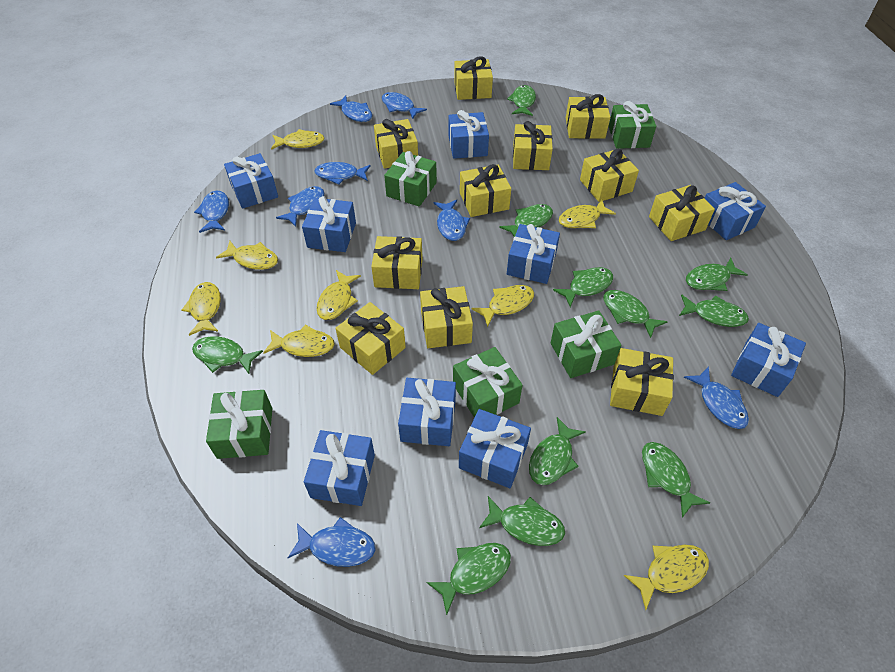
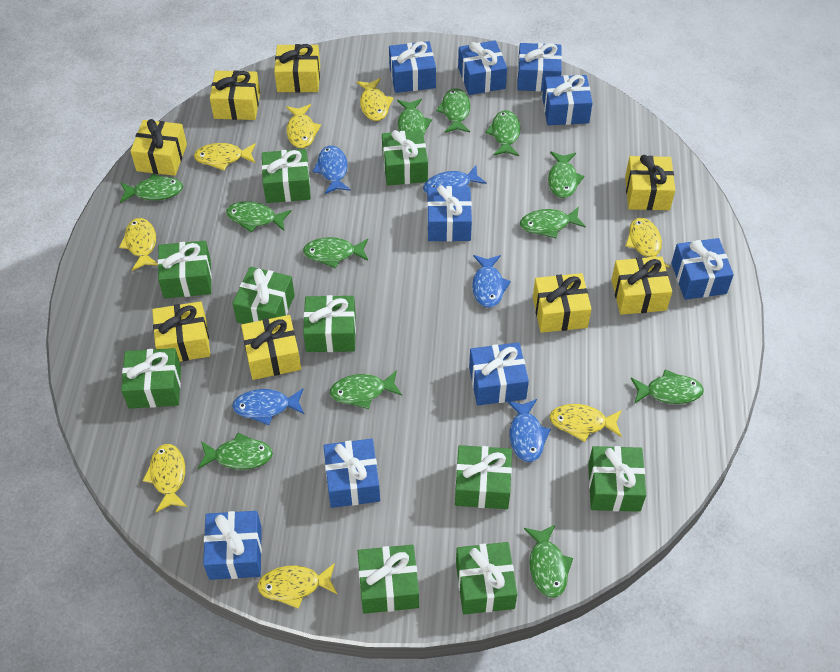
blue fish: 8 -> 5
green fish: 11 -> 12
green gift: 5 -> 10
yellow gift: 11 -> 8

